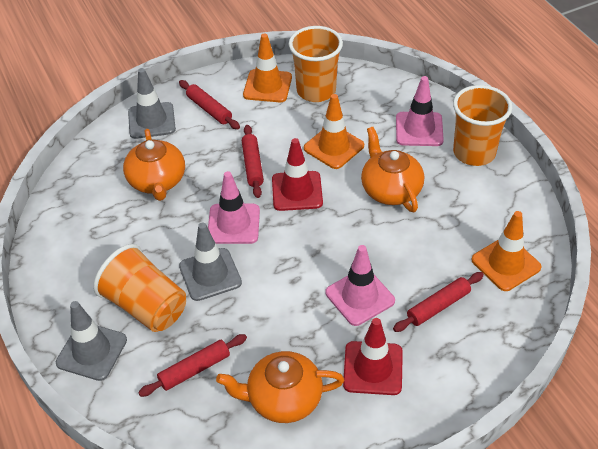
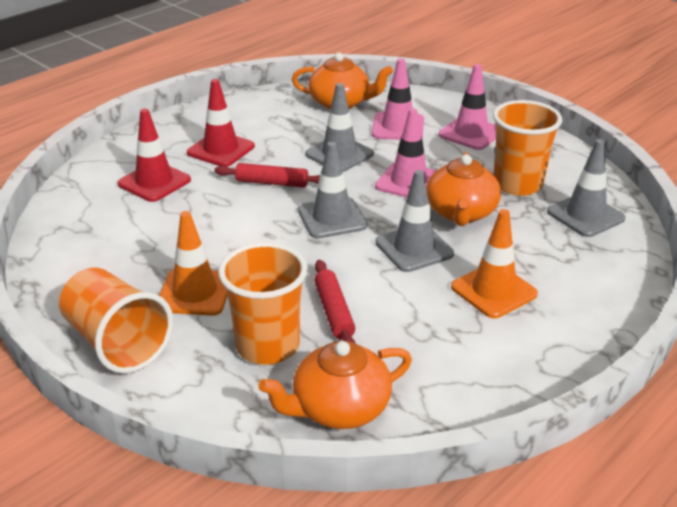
grey traffic cone: 3 -> 4
orange traffic cone: 3 -> 2
red rolling pin: 4 -> 2

